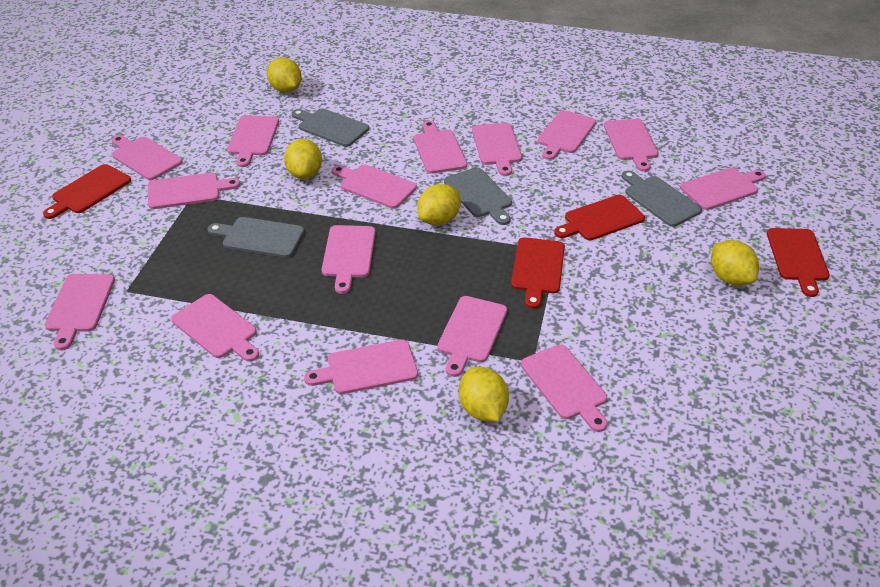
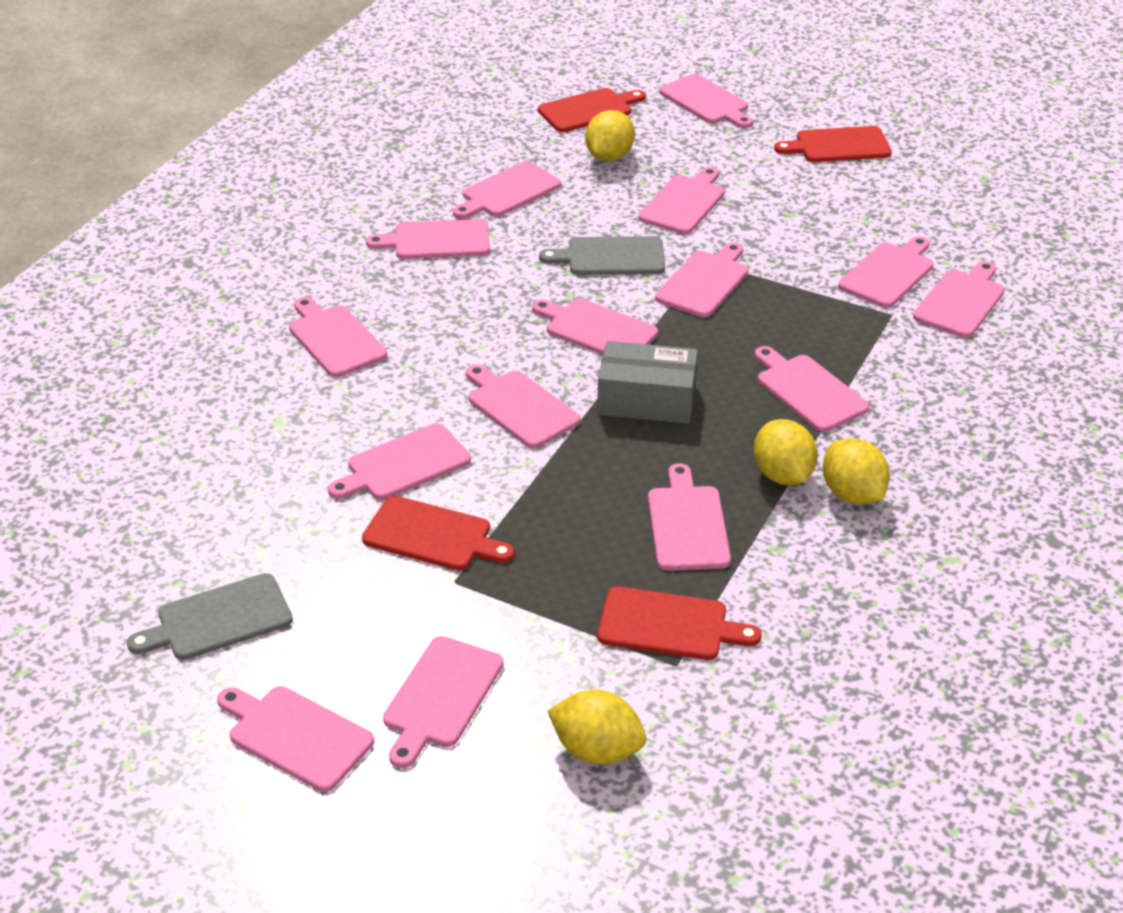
grey box: 0 -> 1
grey cutting board: 4 -> 2
yellow lemon: 5 -> 4

